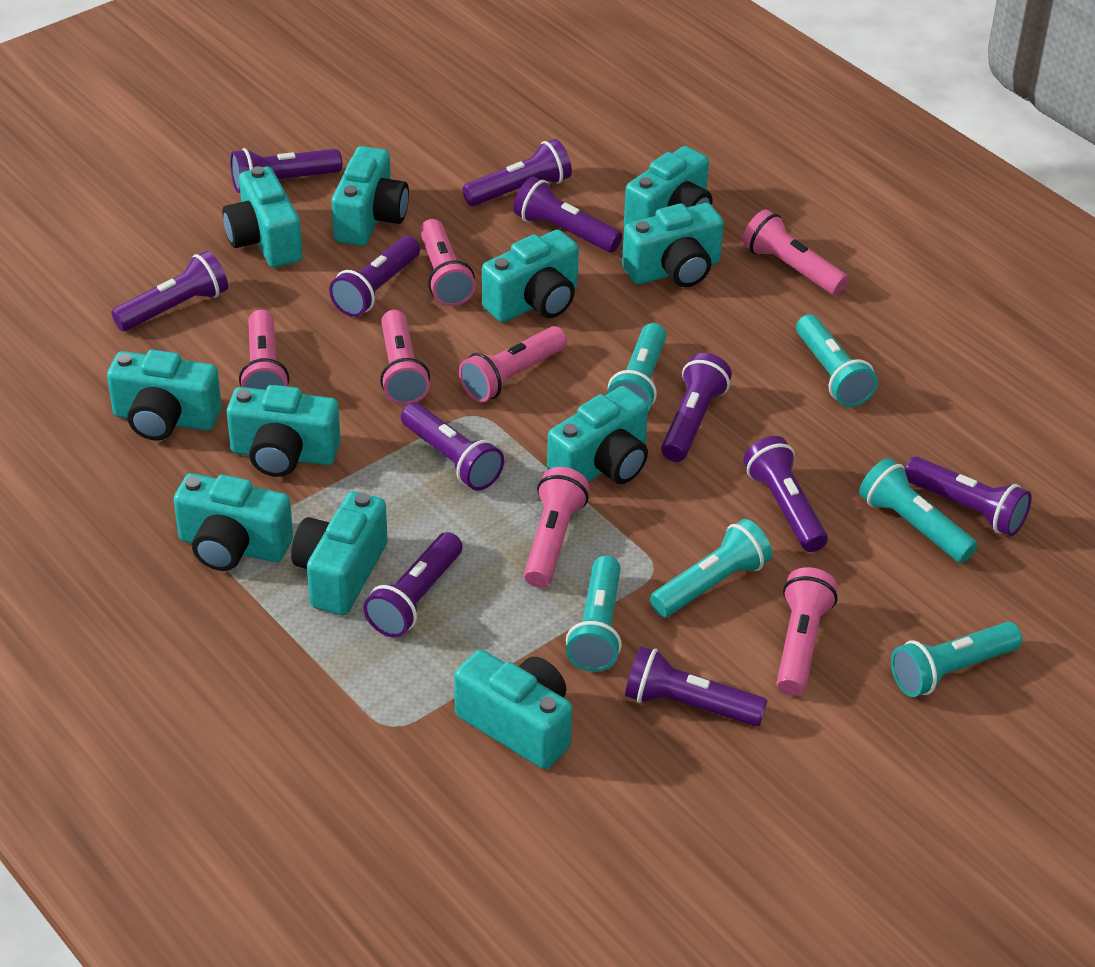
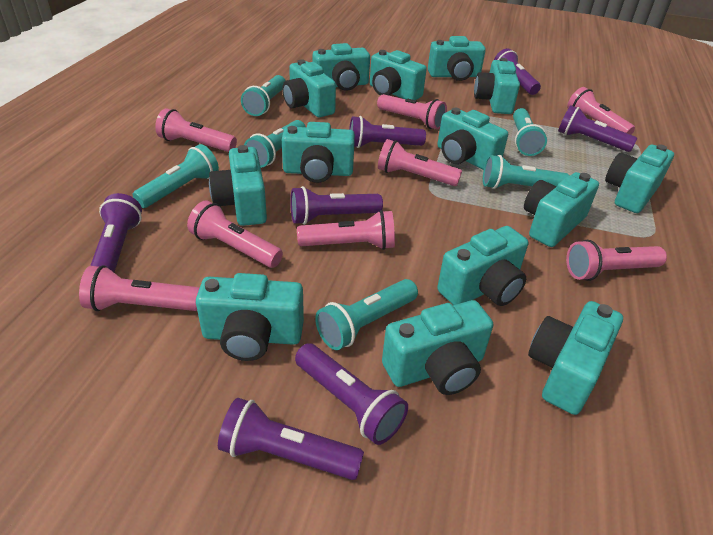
pink flashlight: 7 -> 8
purple flashlight: 11 -> 7
turquoise camera: 11 -> 14

